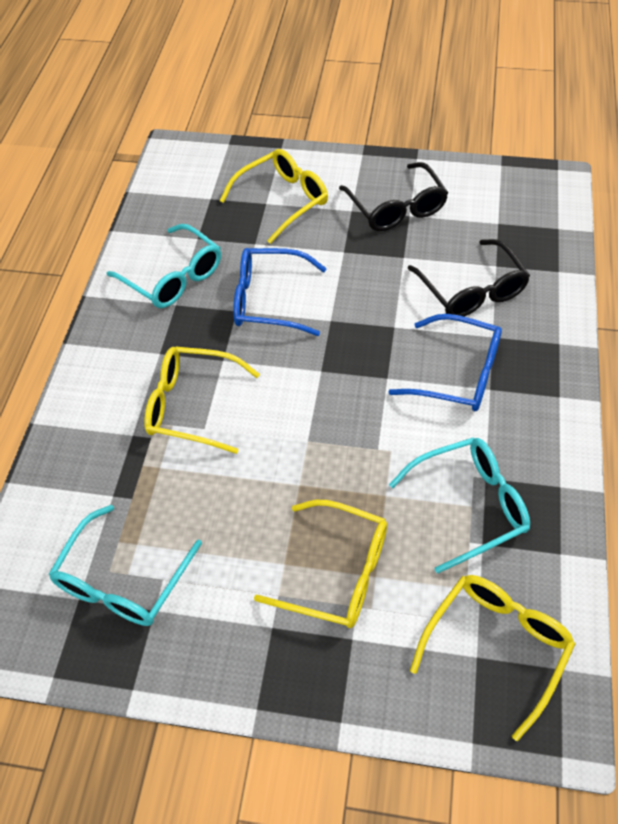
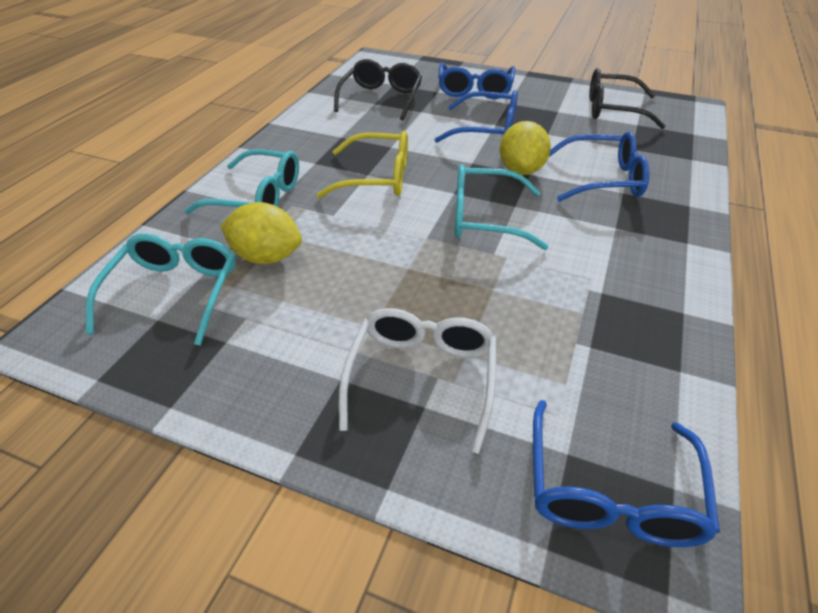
blue glasses: 2 -> 4
white glasses: 0 -> 1
yellow glasses: 4 -> 1
yellow lemon: 0 -> 2

